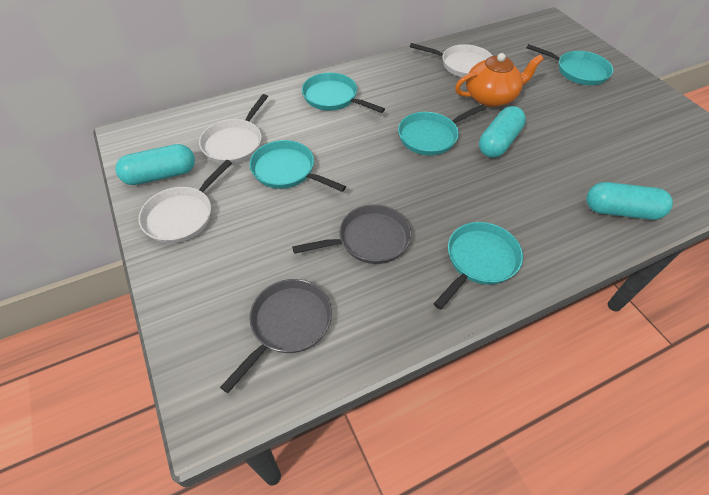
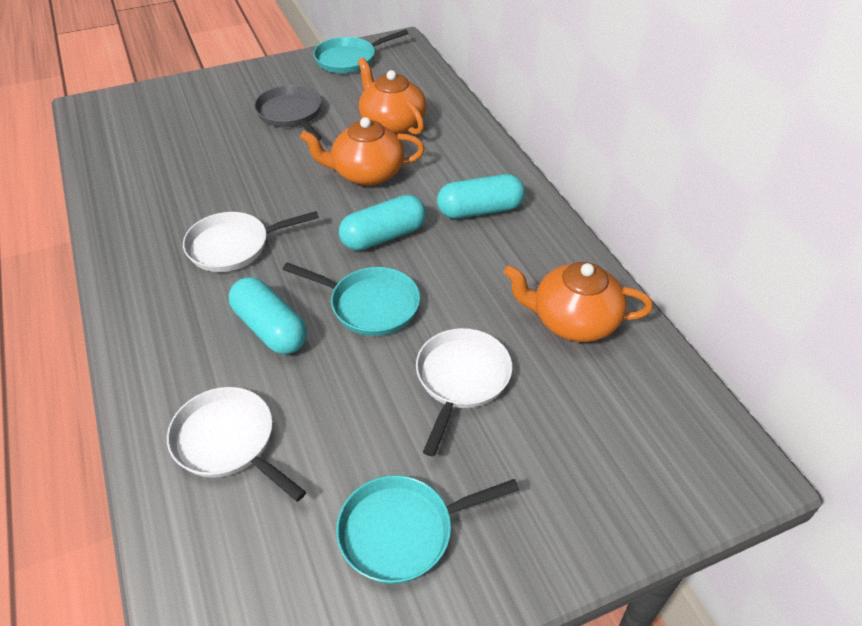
grey pan: 2 -> 1
orange teapot: 1 -> 3
turquoise pan: 5 -> 3

